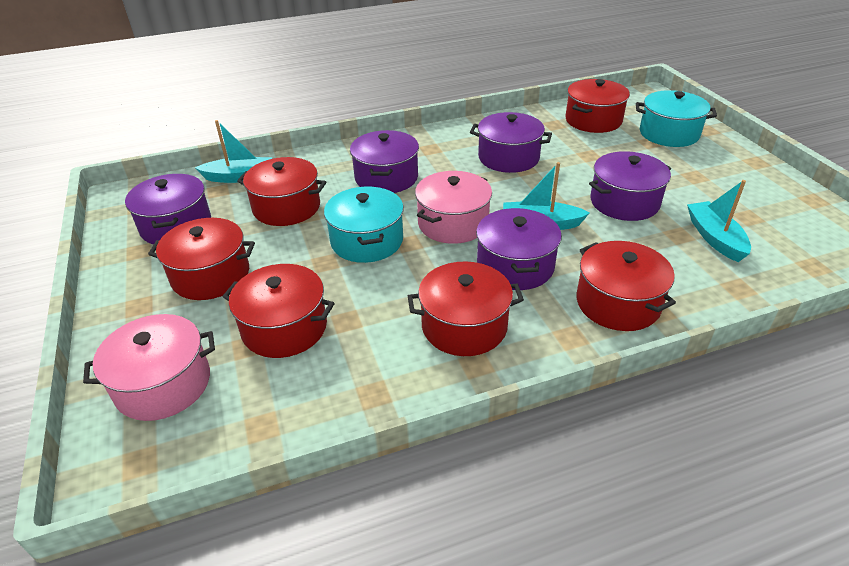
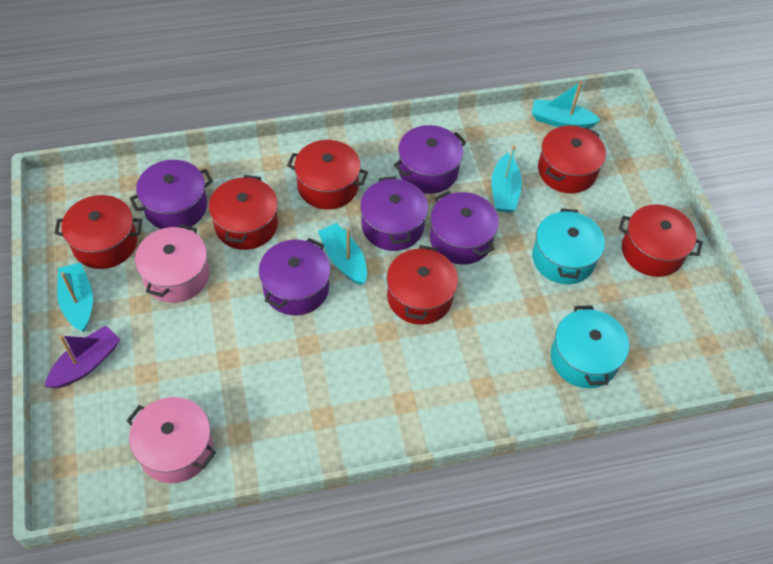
purple boat: 0 -> 1
turquoise boat: 3 -> 4

